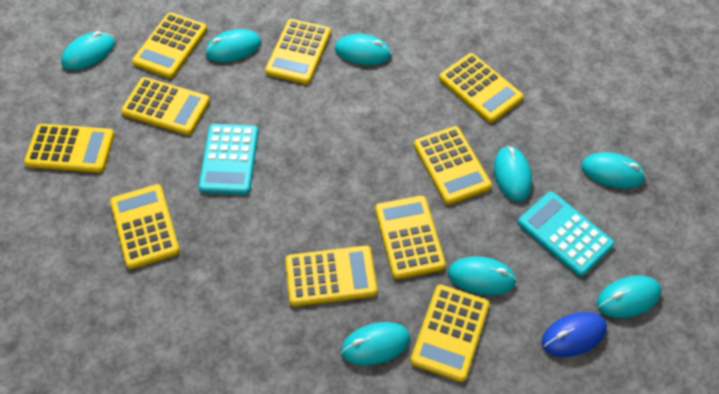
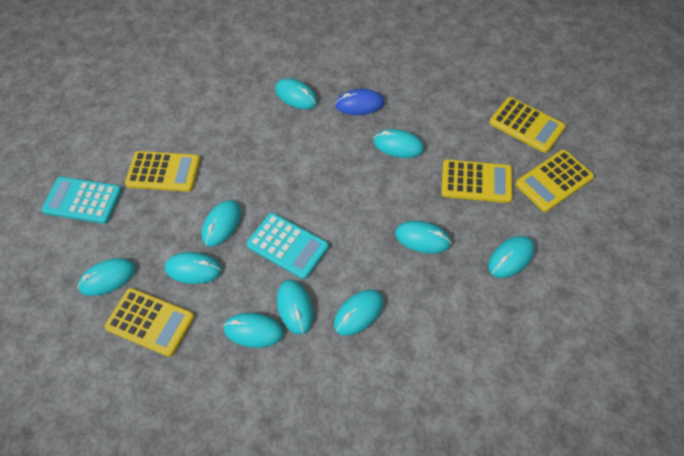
turquoise mouse: 8 -> 10
yellow calculator: 10 -> 5

